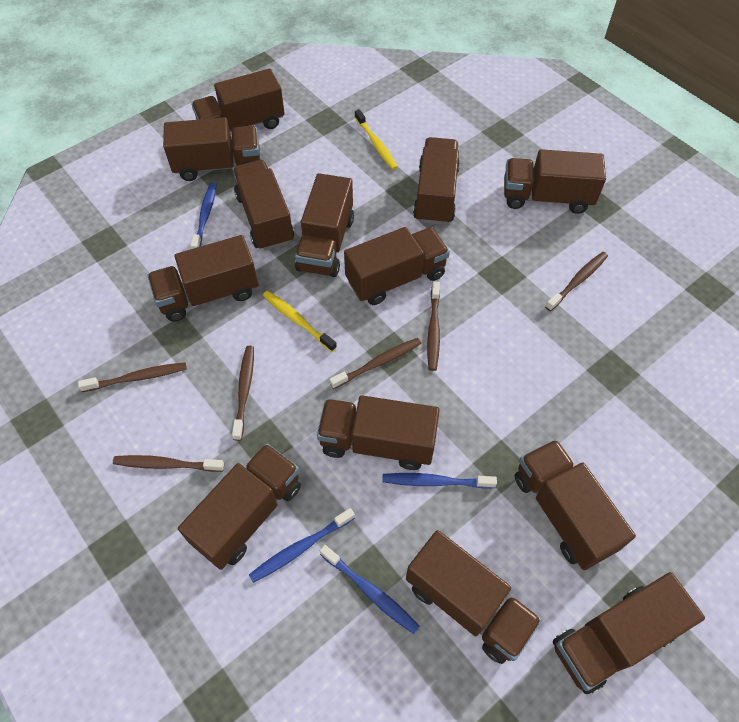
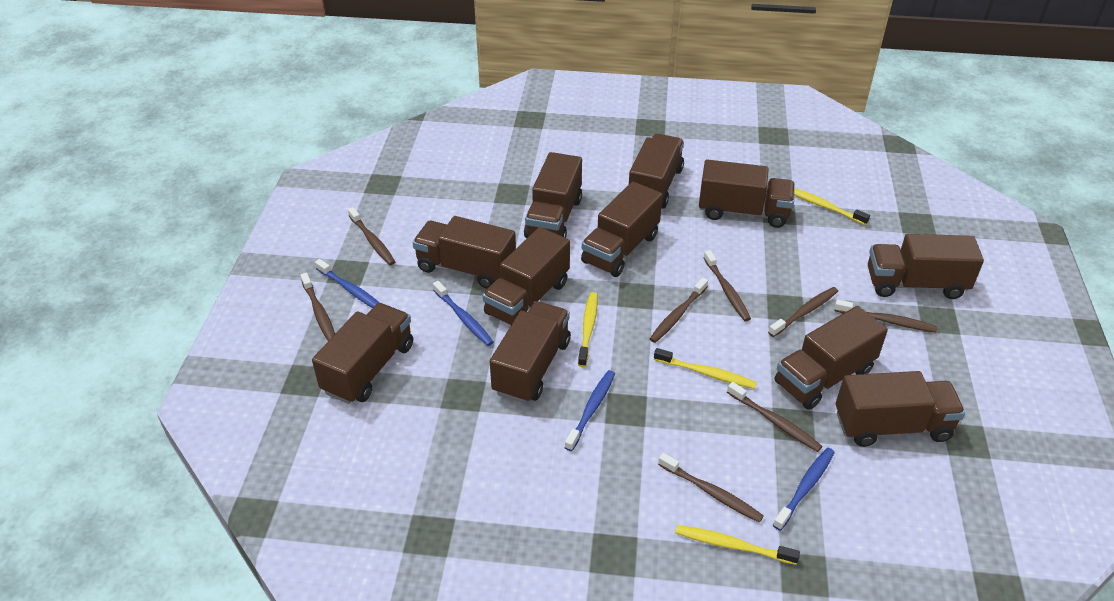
brown toothbrush: 6 -> 8
brown truck: 13 -> 11
yellow toothbrush: 2 -> 4

